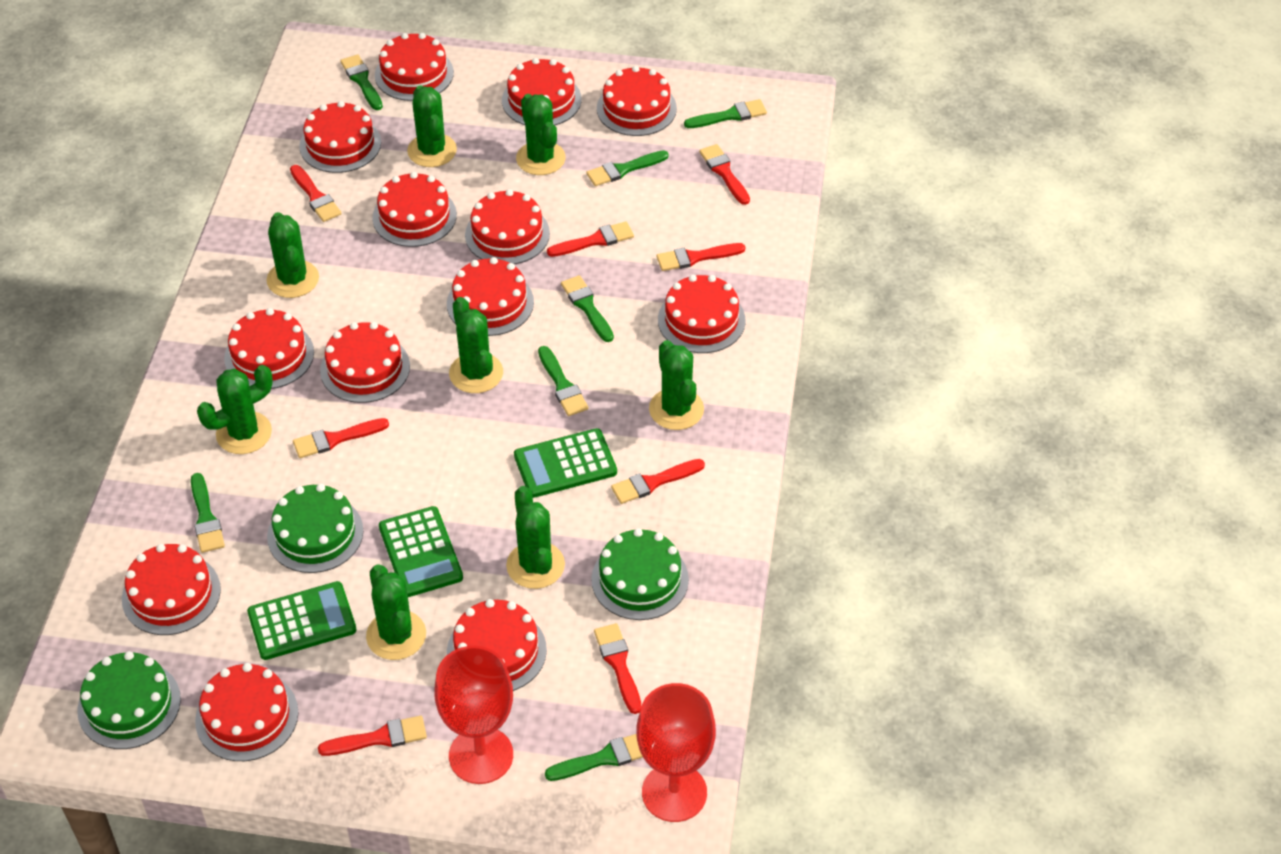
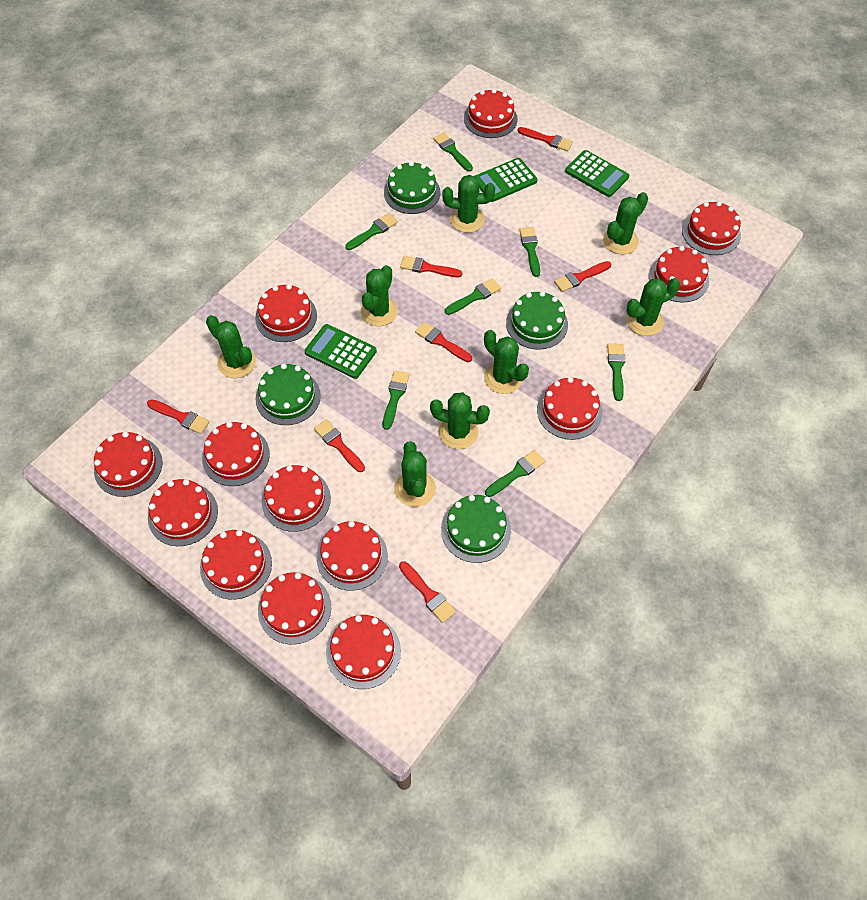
green cake: 3 -> 4
red brush: 8 -> 7
red goblet: 2 -> 0

